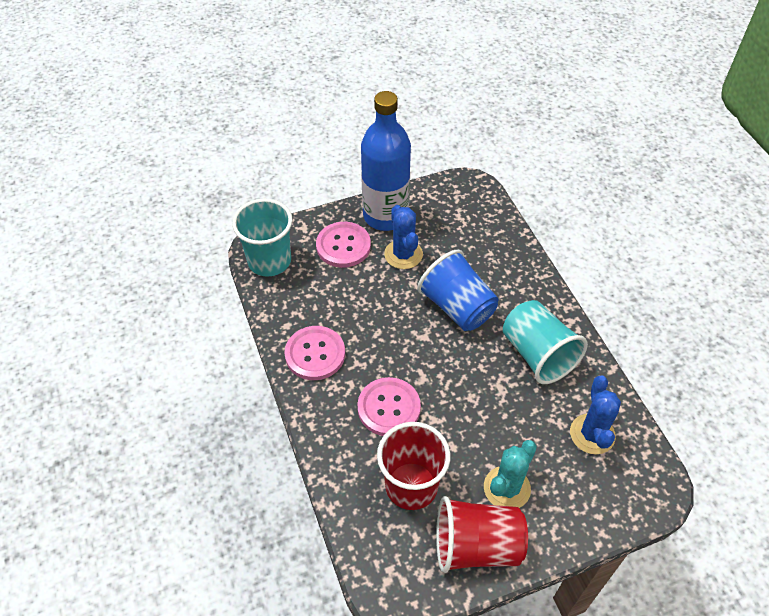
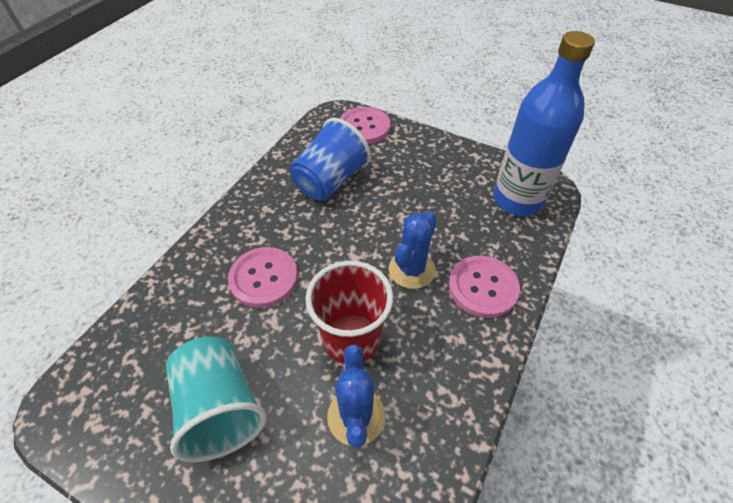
red cup: 2 -> 1
turquoise cactus: 1 -> 0
turquoise cup: 2 -> 1

